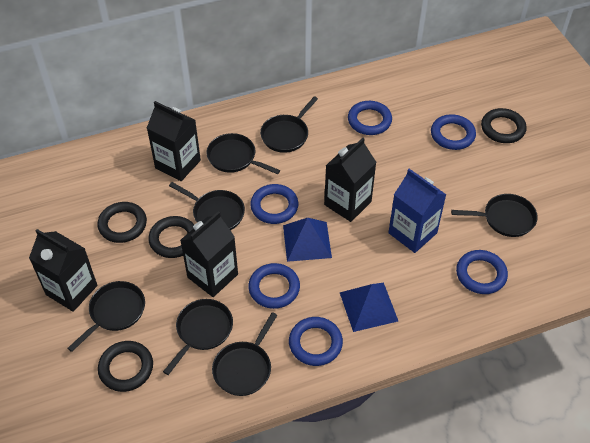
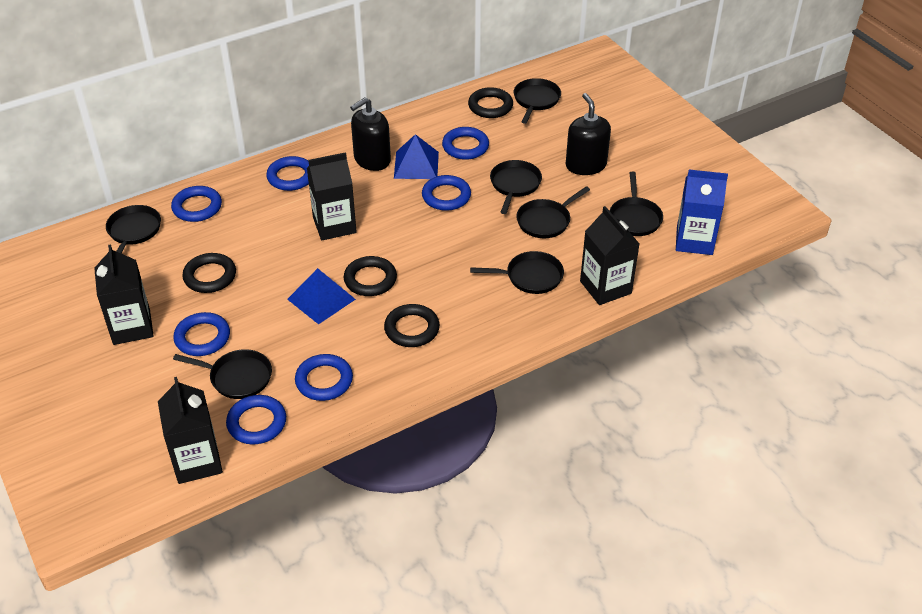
black soap dispenser: 0 -> 2
blue ring: 6 -> 7

